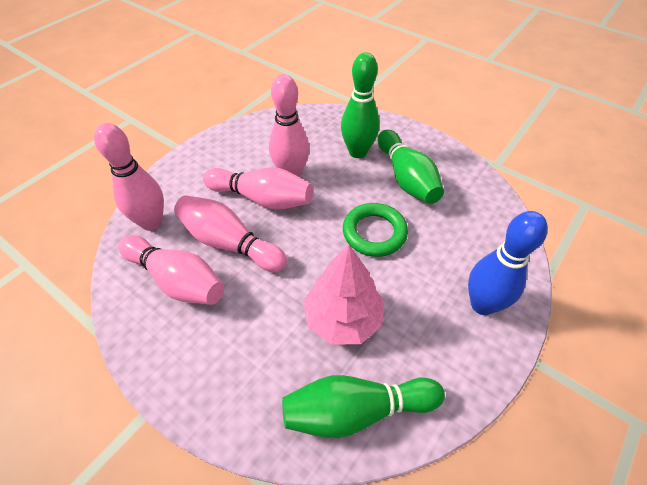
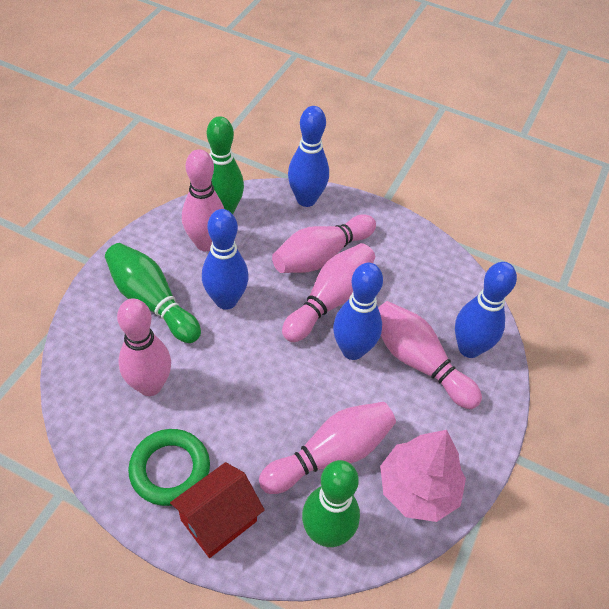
blue bowling pin: 1 -> 4
pink bowling pin: 5 -> 6
red house: 0 -> 1

